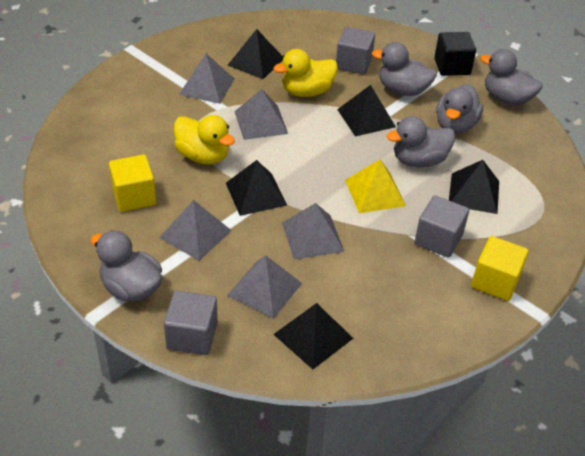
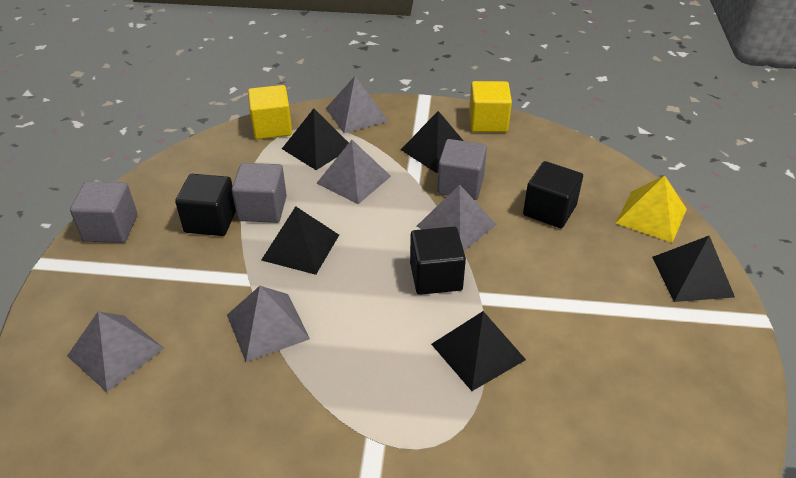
black cube: 1 -> 3
grey duck: 5 -> 0
yellow duck: 2 -> 0

